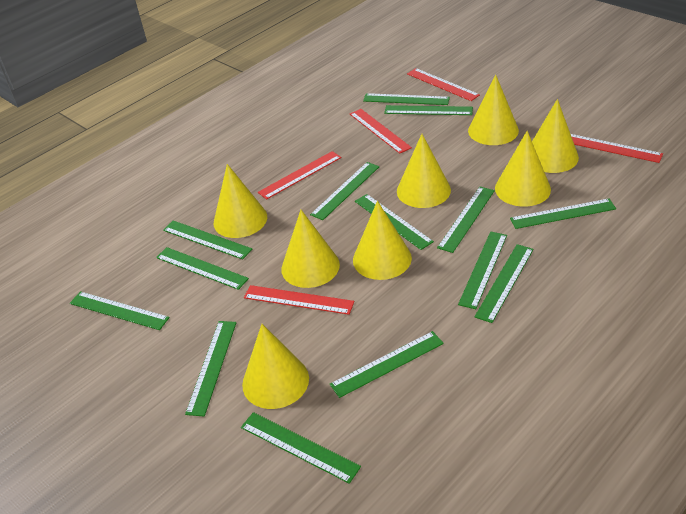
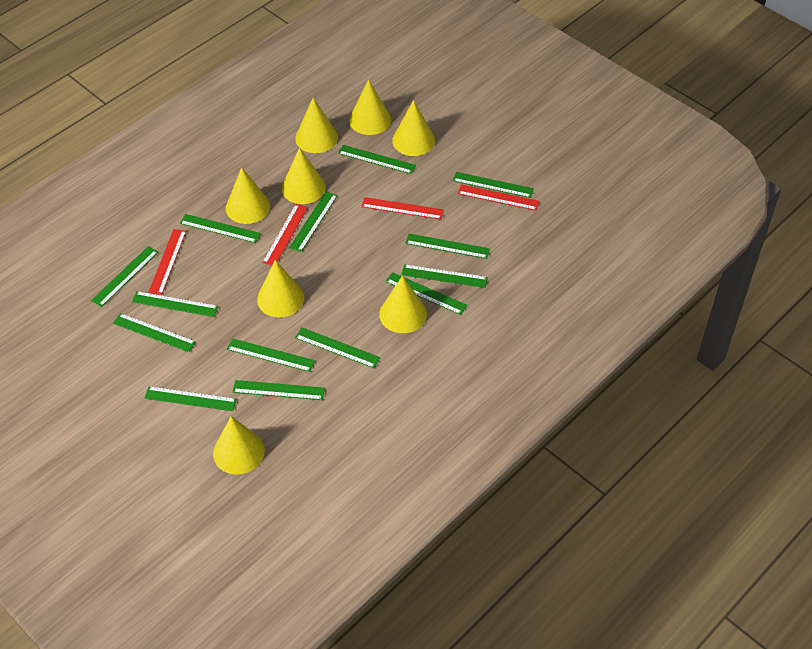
red ruler: 5 -> 4

